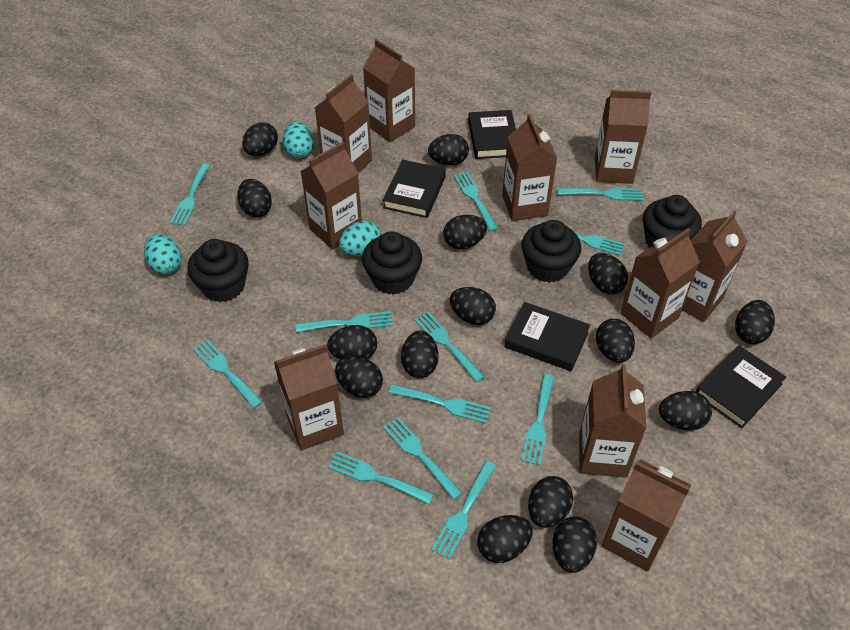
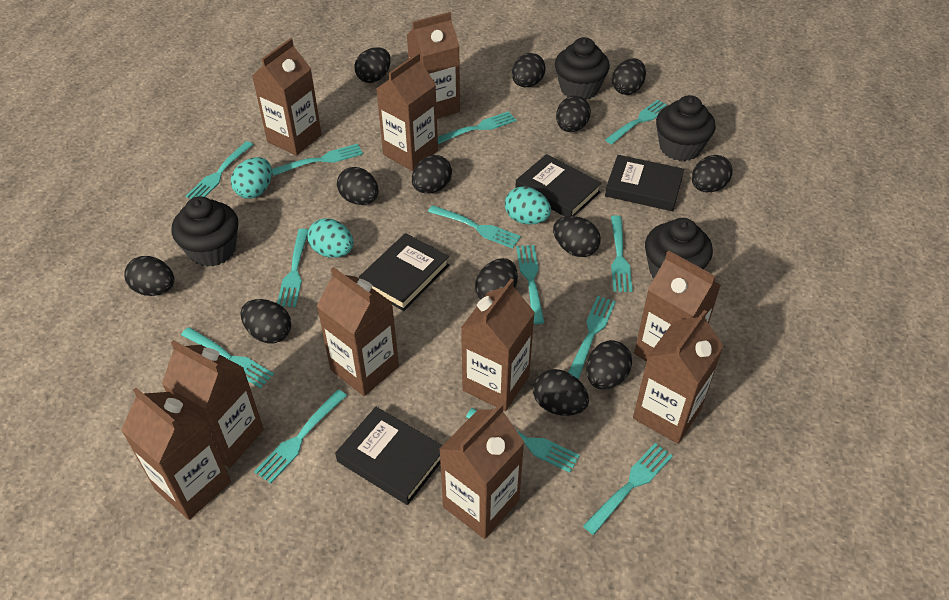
black egg: 15 -> 13
turquoise fork: 12 -> 13

